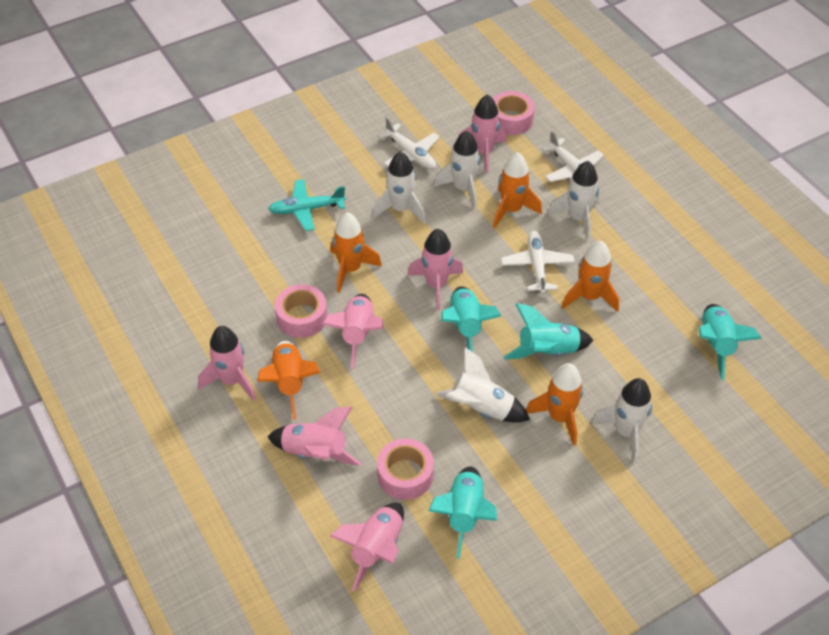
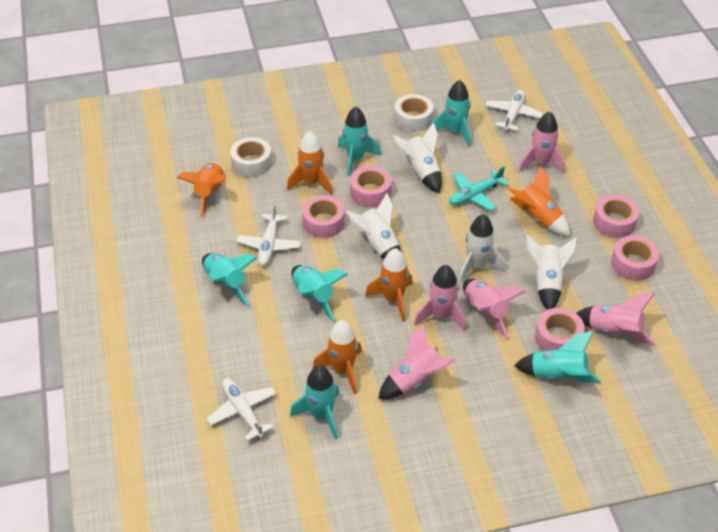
pink rocket: 6 -> 5
pink tape: 3 -> 5
turquoise rocket: 4 -> 6
white rocket: 5 -> 4
white tape: 0 -> 2

